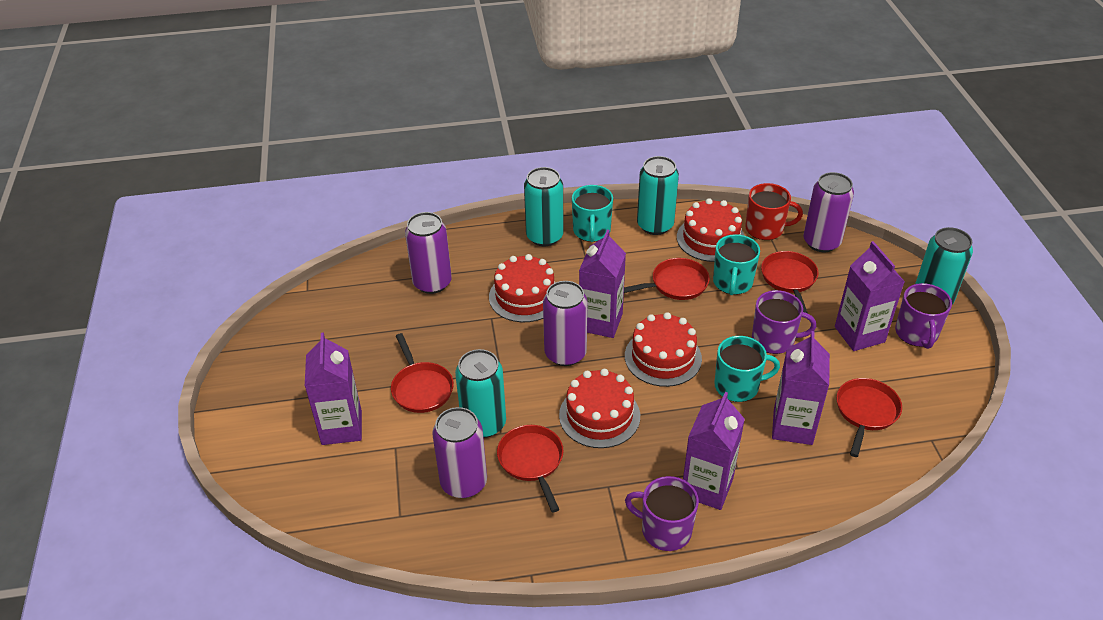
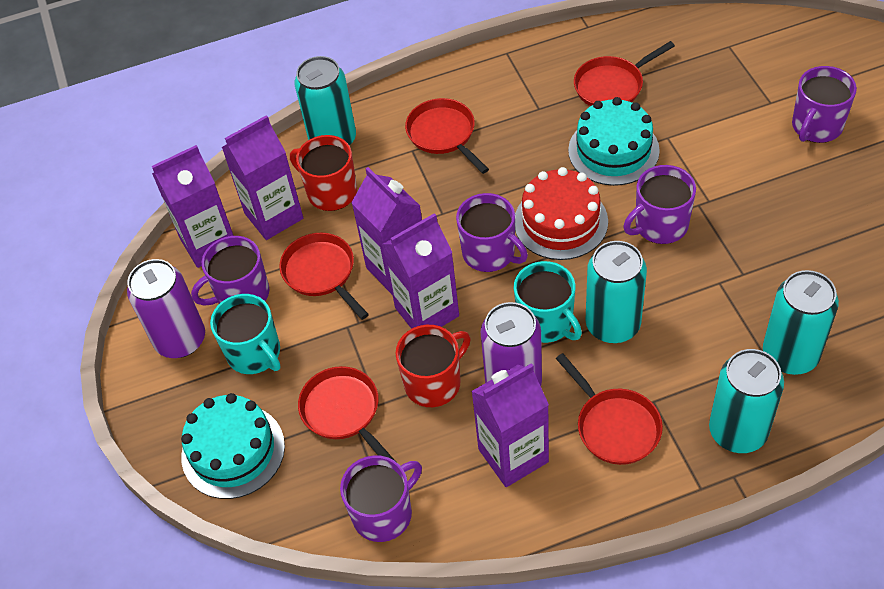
purple can: 4 -> 2
purple mug: 3 -> 5
red cake: 4 -> 1
red mug: 1 -> 2
turquoise cake: 0 -> 2
turquoise mug: 3 -> 2

